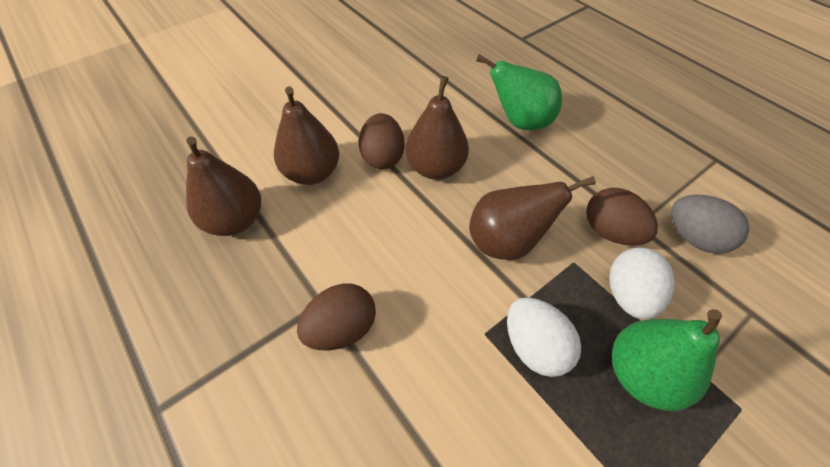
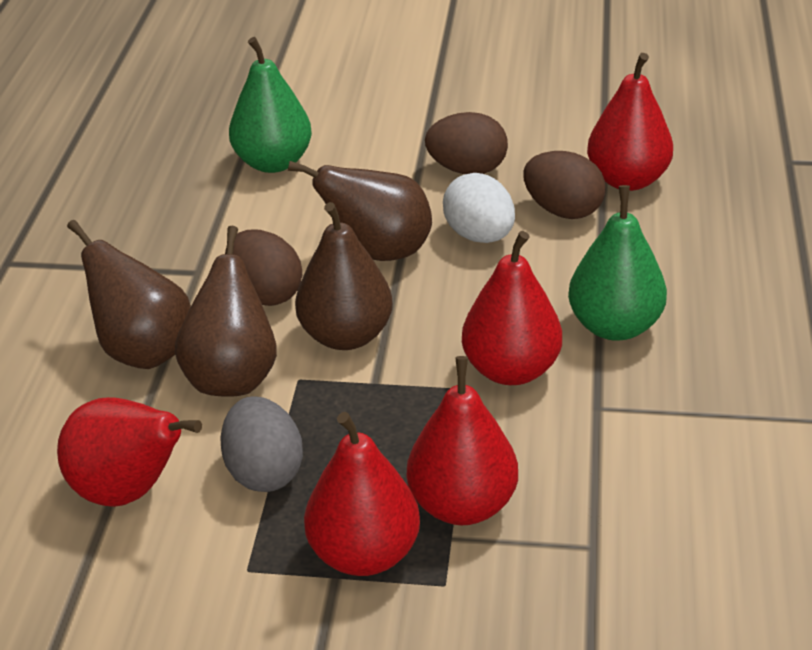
red pear: 0 -> 5
white egg: 2 -> 1

